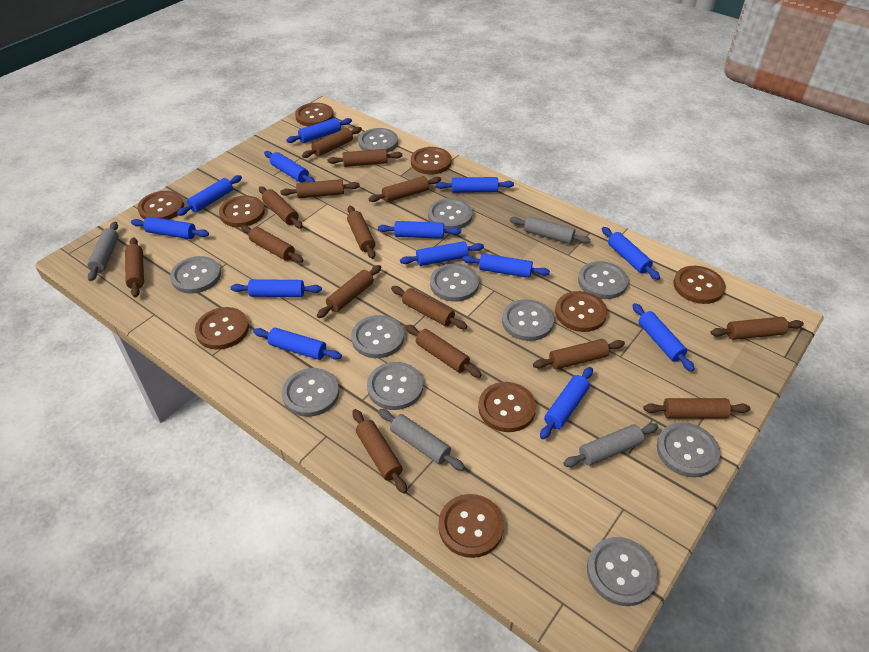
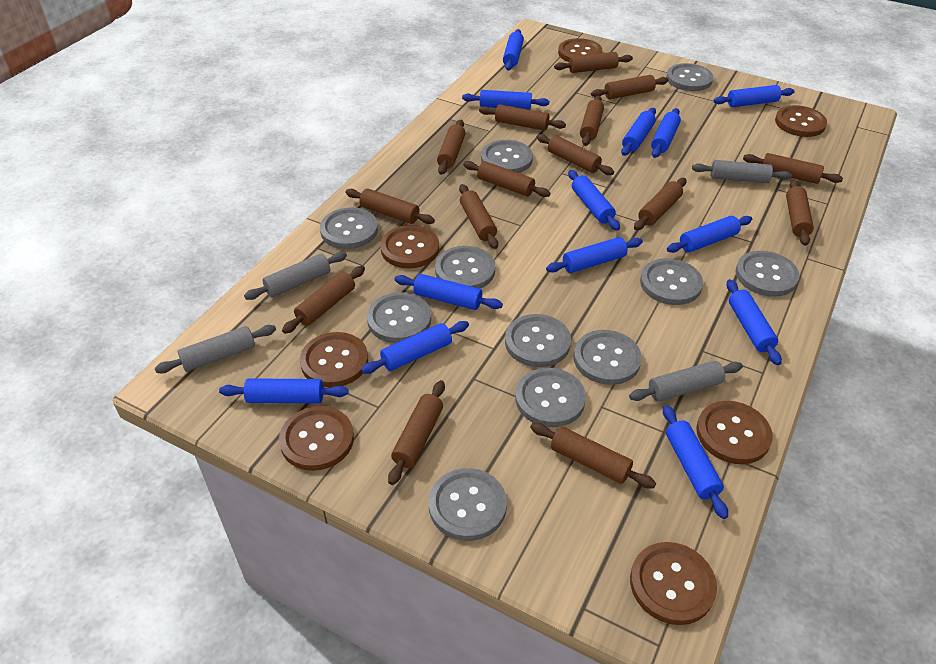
brown button: 9 -> 7

